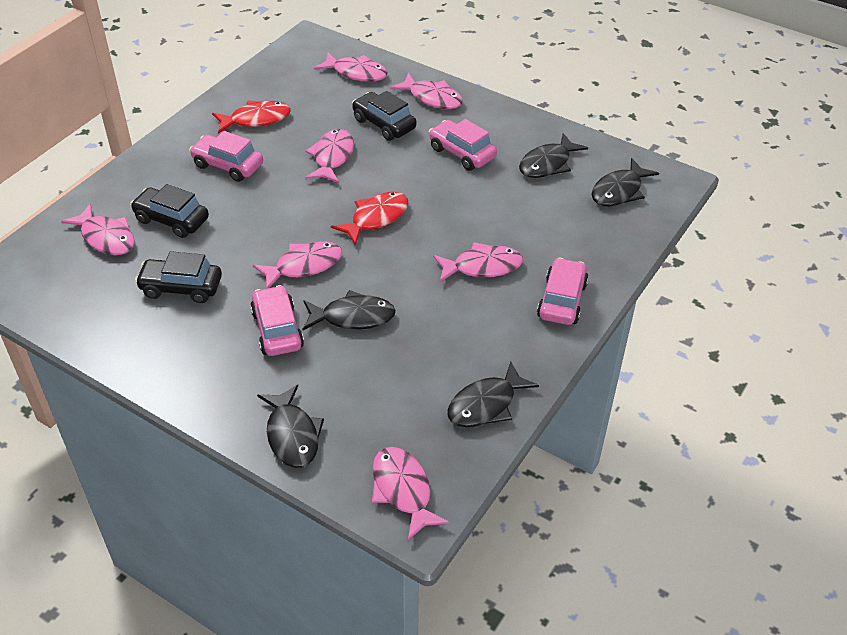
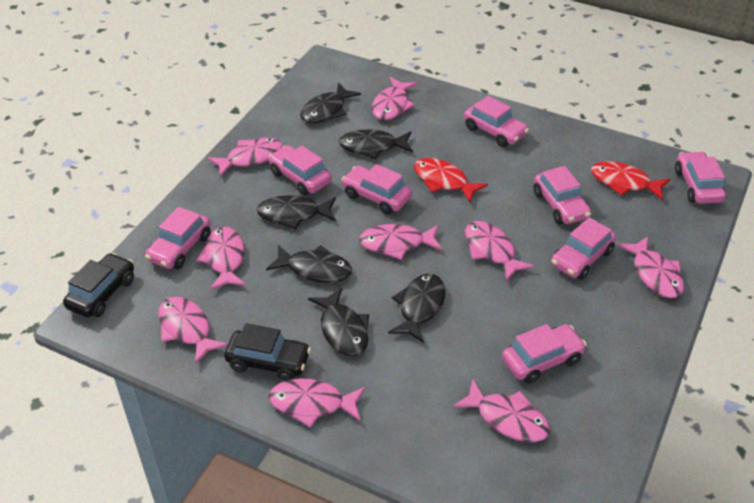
black car: 3 -> 2
black fish: 5 -> 6
pink car: 4 -> 8
pink fish: 7 -> 9

